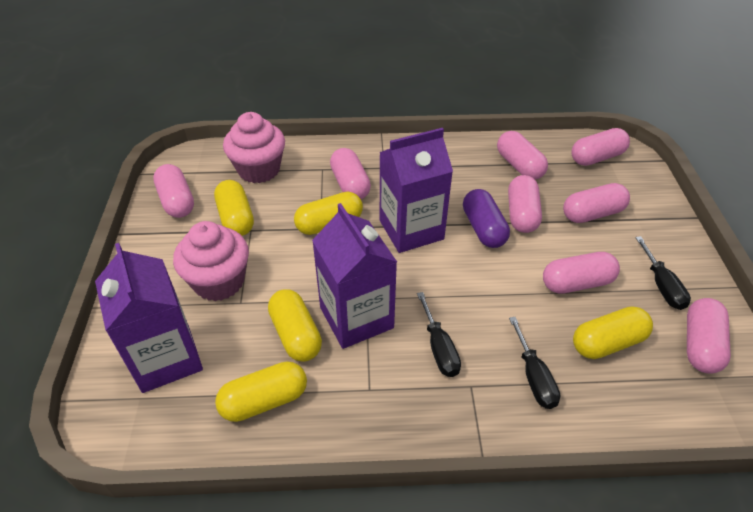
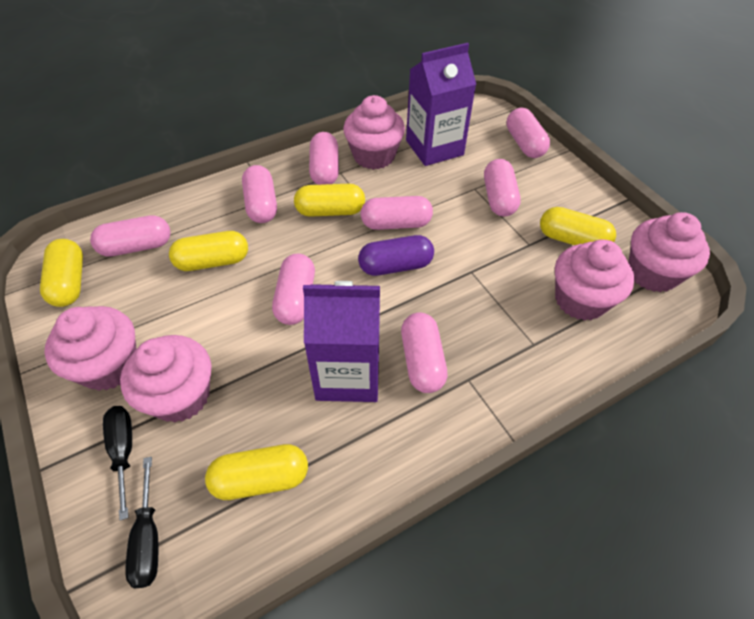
black screwdriver: 3 -> 2
pink cupcake: 2 -> 5
purple carton: 3 -> 2

